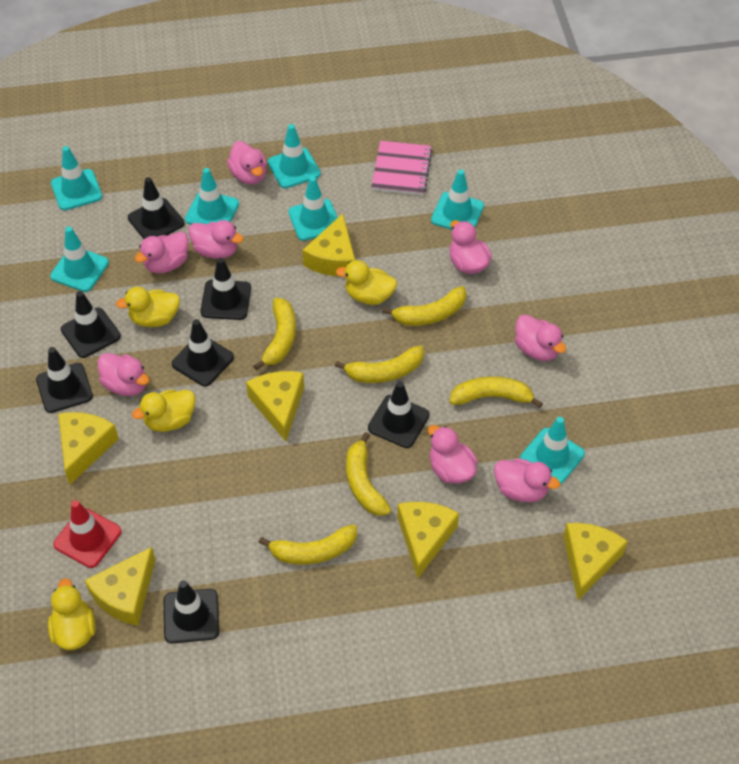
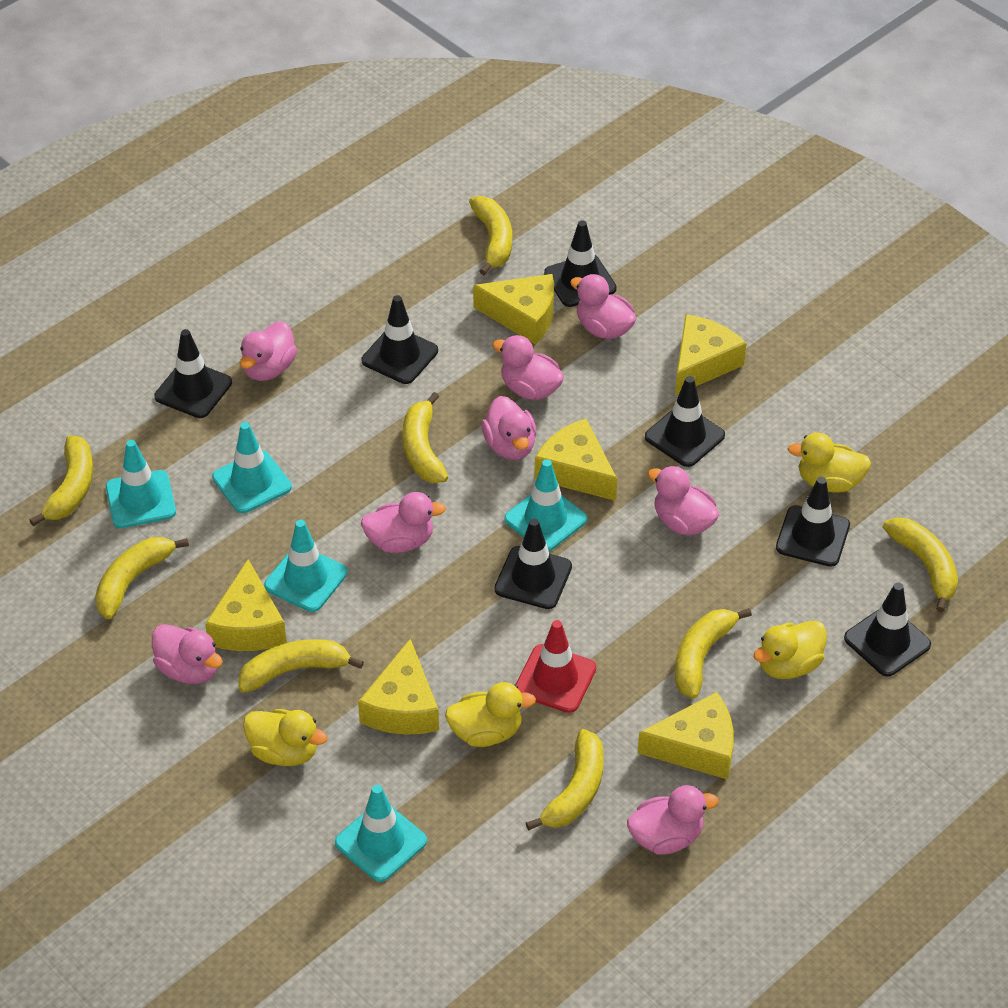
pink notebook: 1 -> 0
turquoise traffic cone: 7 -> 5
yellow banana: 6 -> 8

